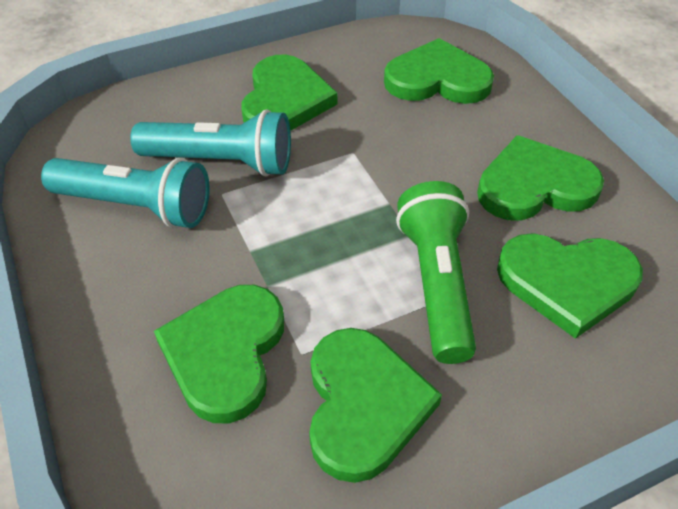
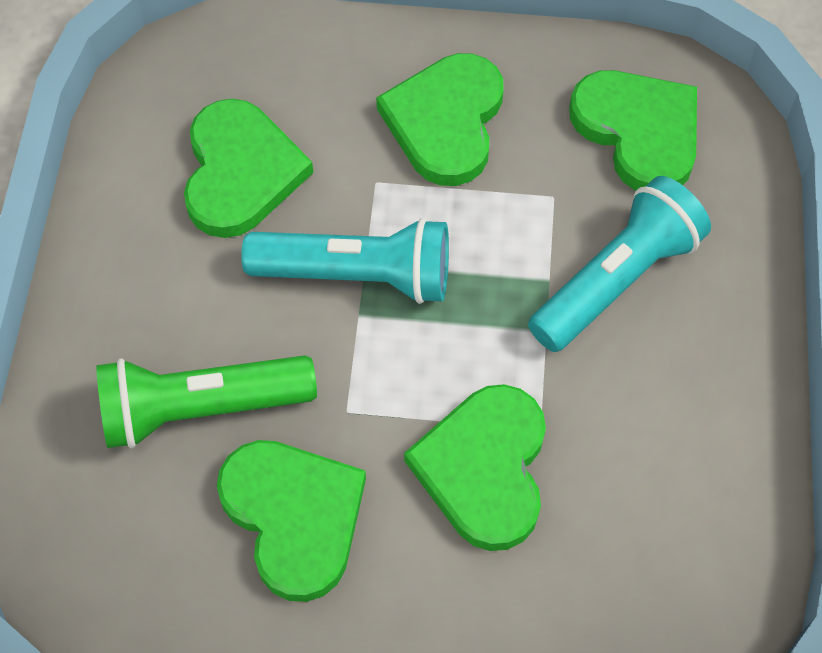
green heart: 6 -> 5

